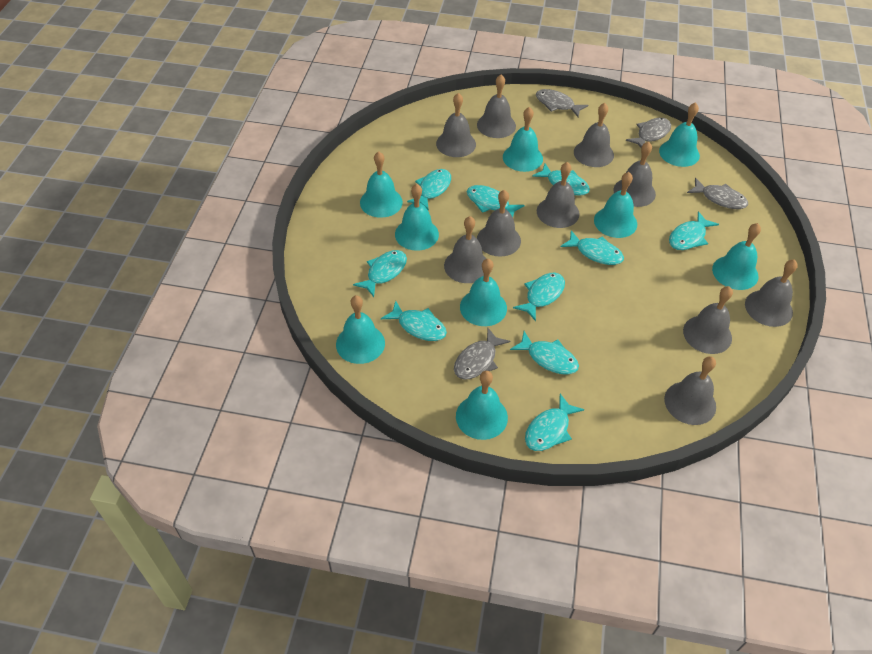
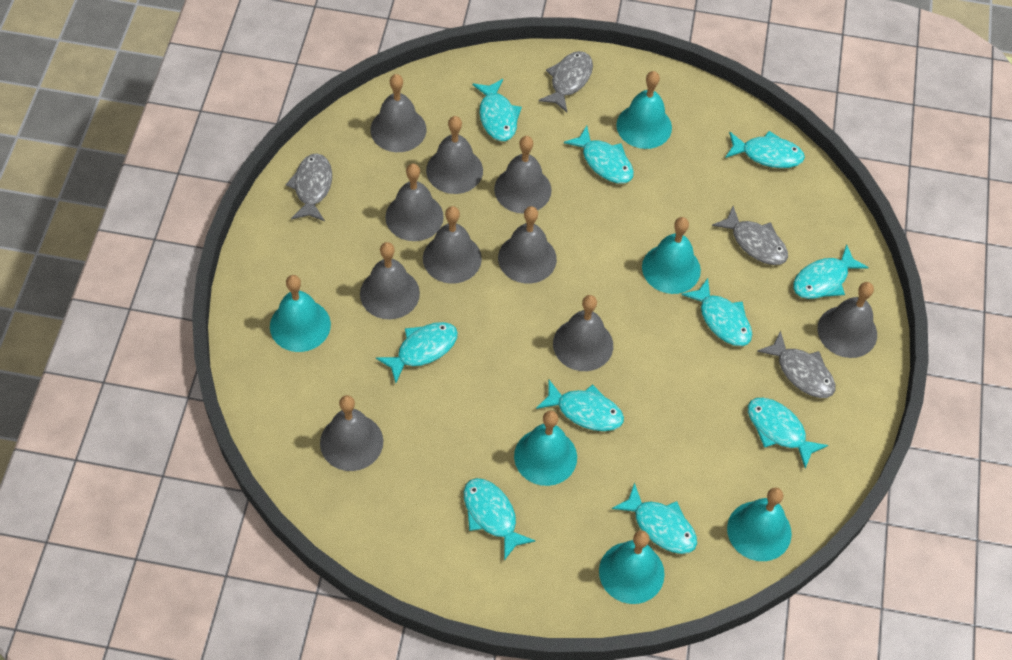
turquoise bell: 9 -> 6

